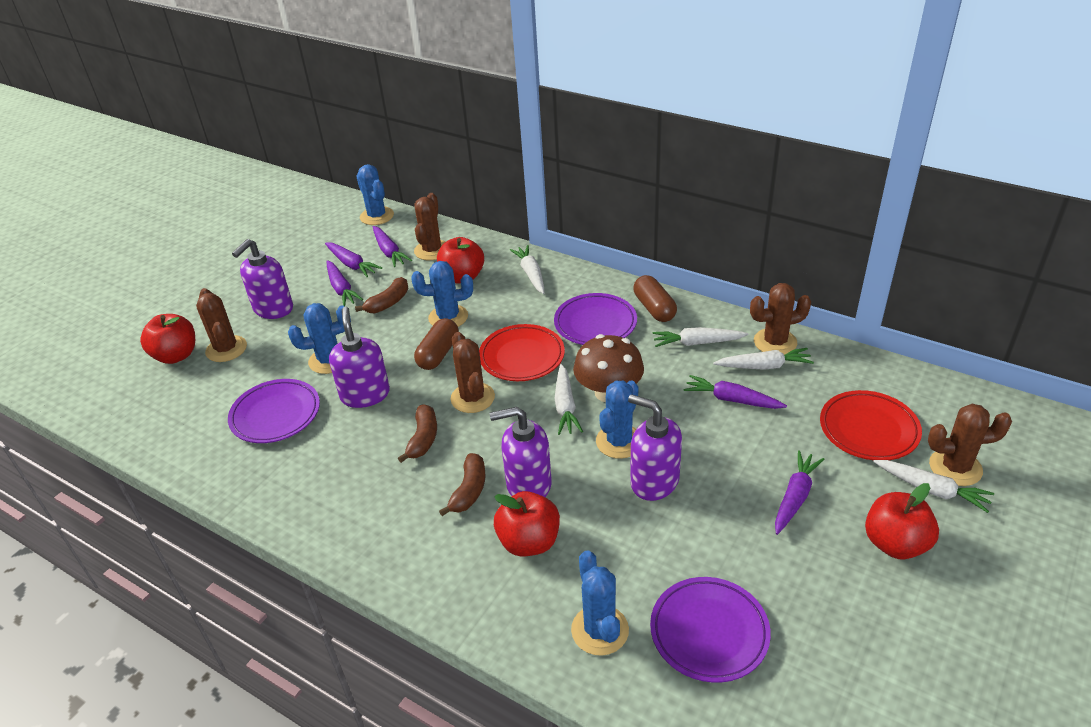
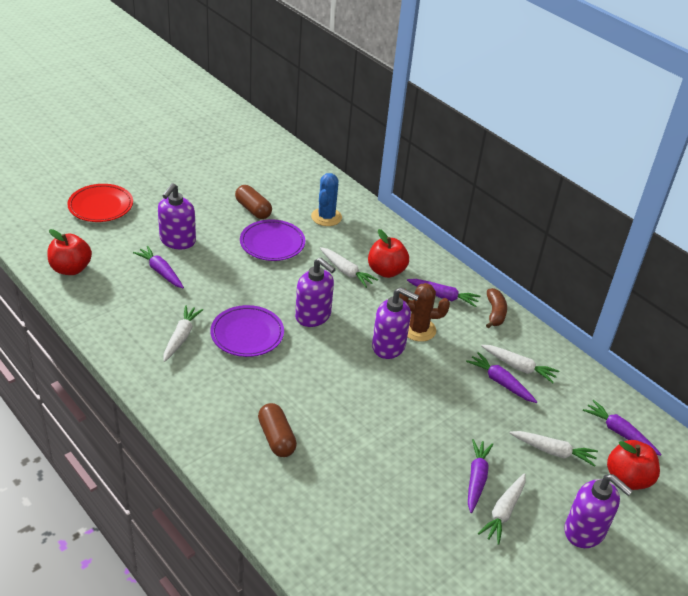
blue cactus: 5 -> 1
brown banana: 3 -> 1
brown cactus: 5 -> 1
brown mushroom: 1 -> 0
purple plate: 3 -> 2
red apple: 4 -> 3
red plate: 2 -> 1

